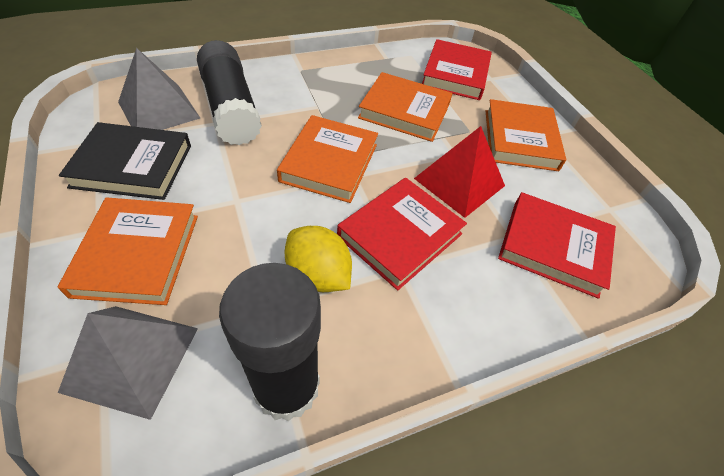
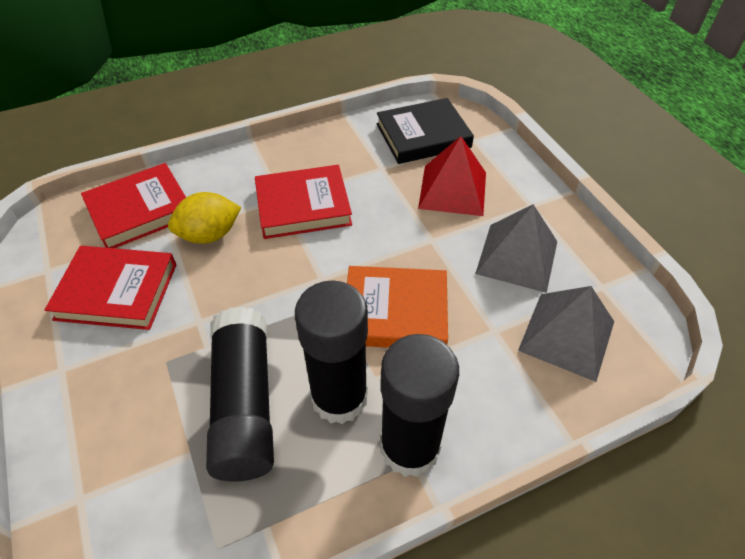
black glue stick: 2 -> 3
orange book: 4 -> 1

